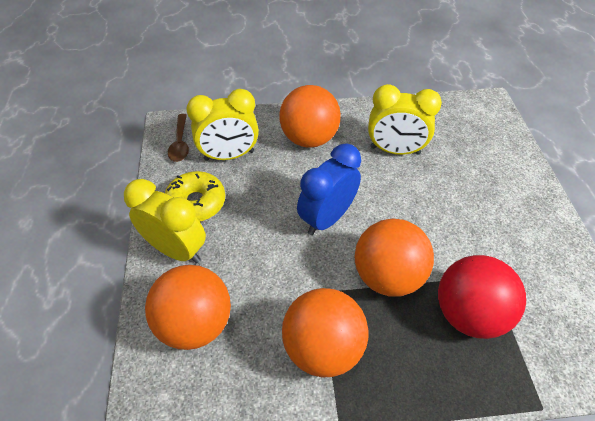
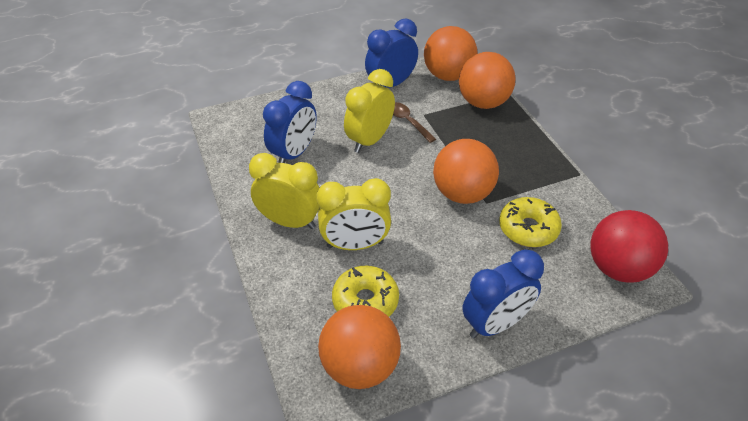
blue clock: 1 -> 3
yellow donut: 1 -> 2

